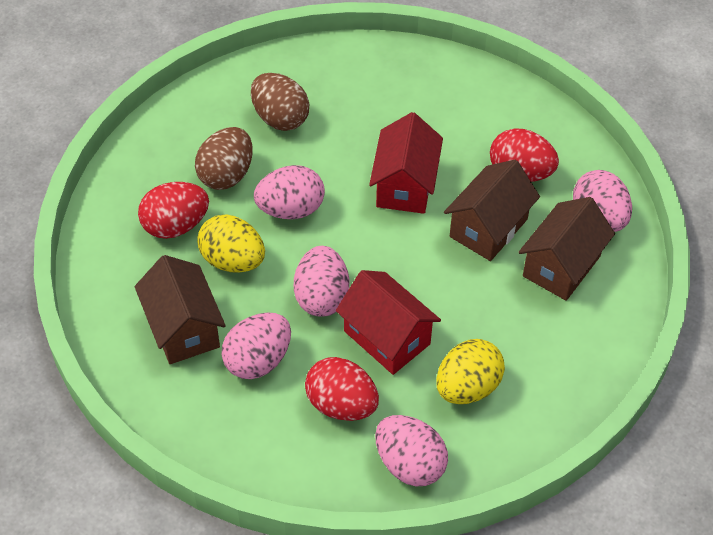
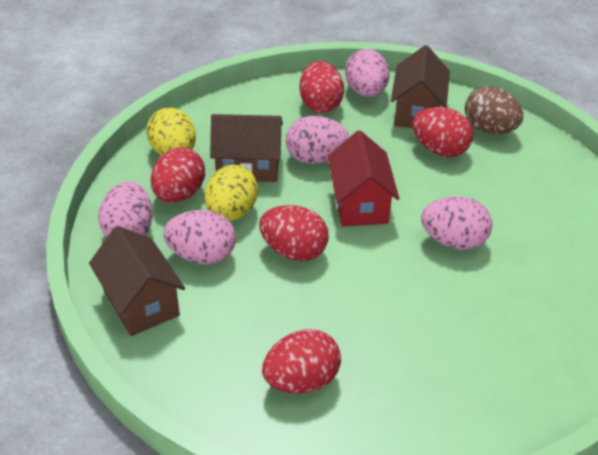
brown egg: 2 -> 1
red egg: 3 -> 5
red house: 2 -> 1

